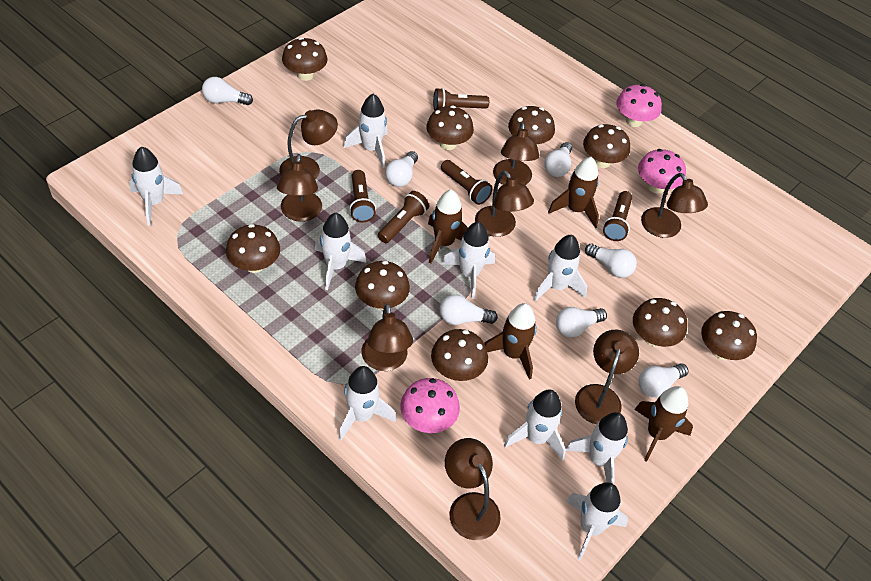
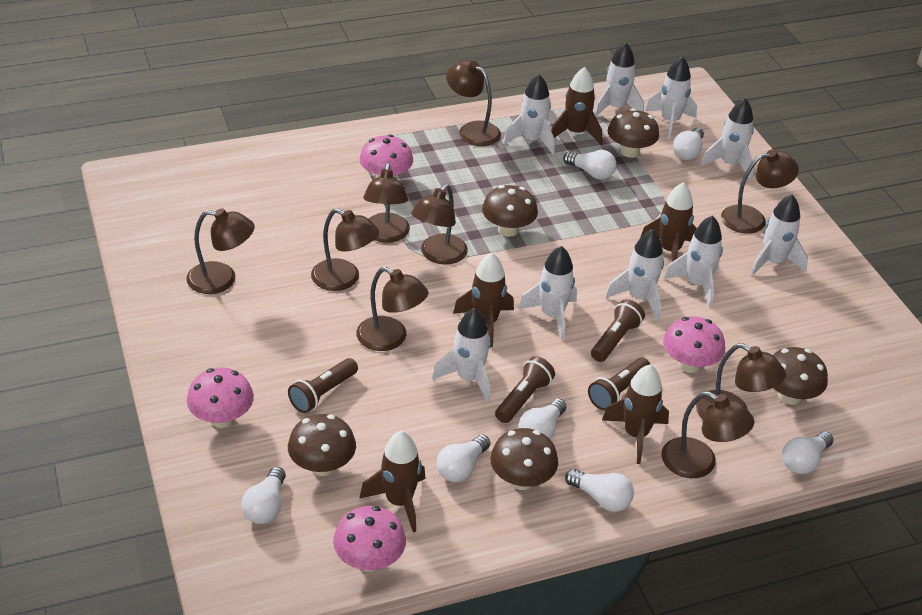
brown flashlight: 5 -> 4
brown lamp: 8 -> 9
brown mushroom: 9 -> 5
brown rocket: 4 -> 5
pink mushroom: 3 -> 4

